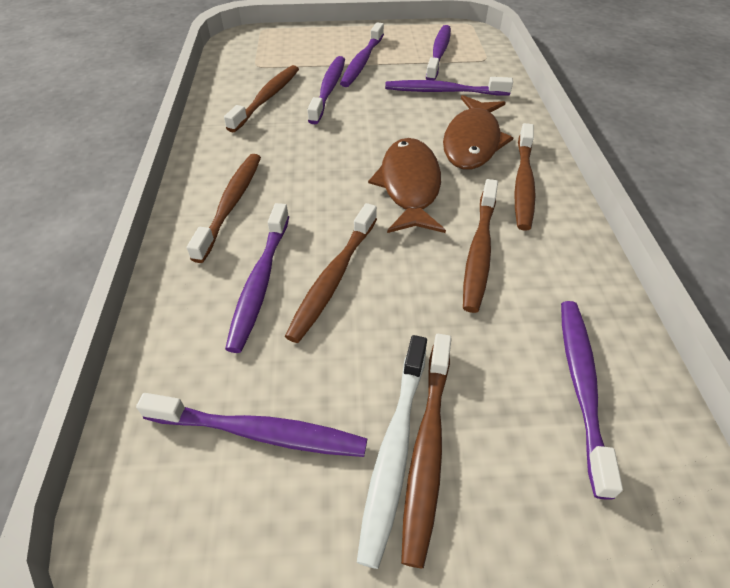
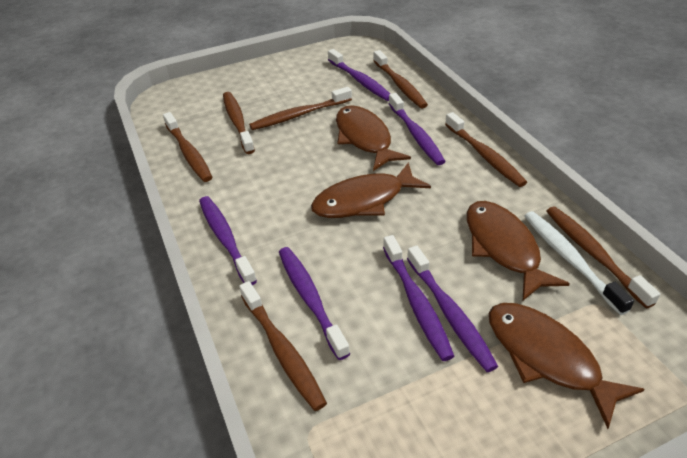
brown fish: 2 -> 4
brown toothbrush: 6 -> 7
purple toothbrush: 7 -> 6

